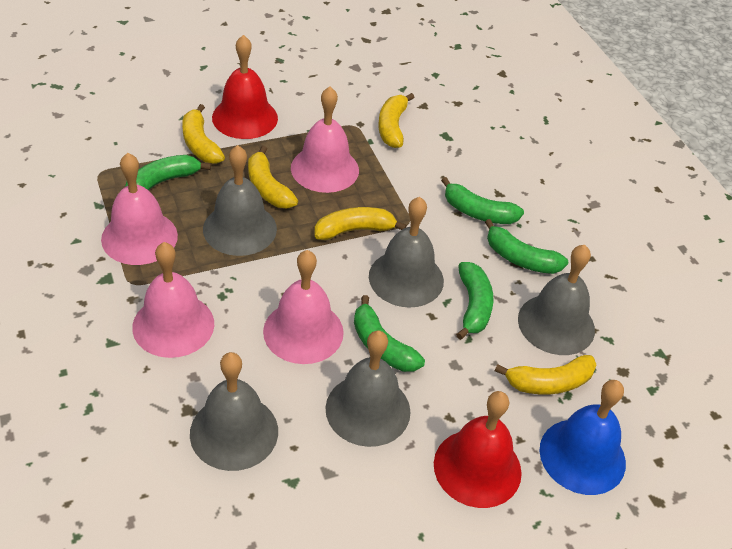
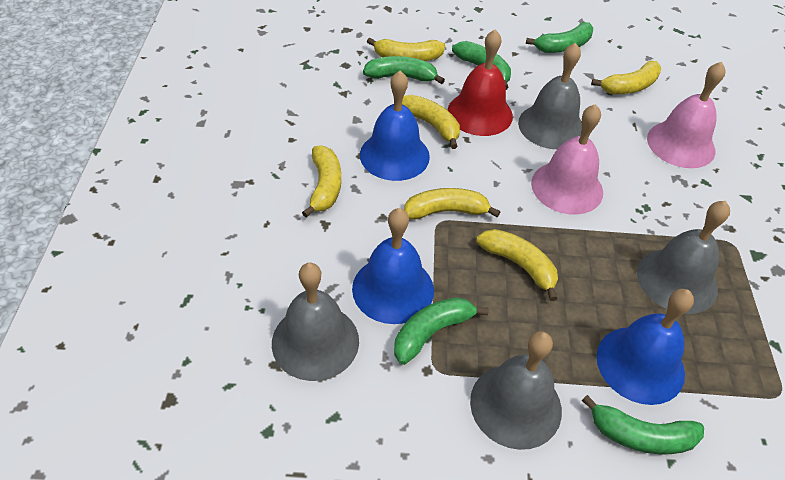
blue bell: 1 -> 3
grey bell: 5 -> 4
pink bell: 4 -> 2
red bell: 2 -> 1
yellow banana: 5 -> 6

